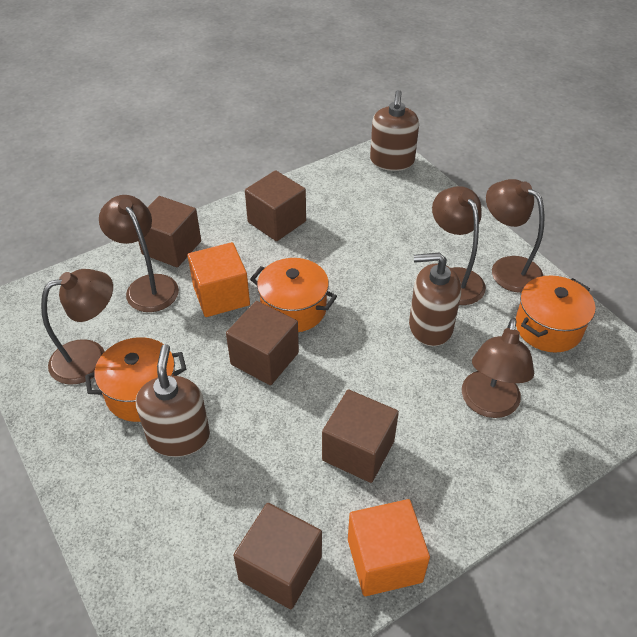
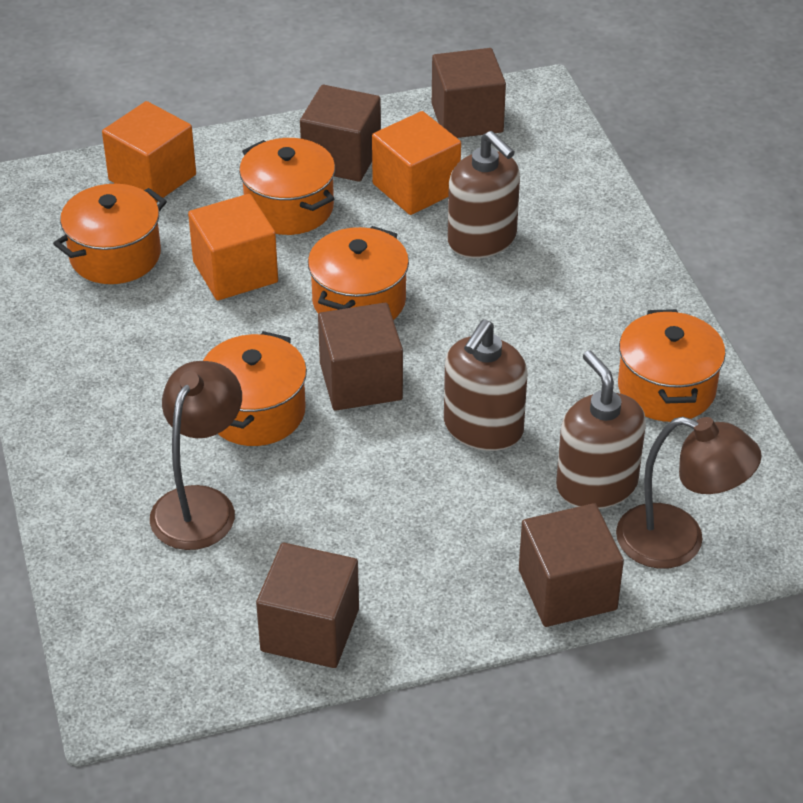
brown lamp: 5 -> 2
orange cube: 2 -> 3
orange pot: 3 -> 5

